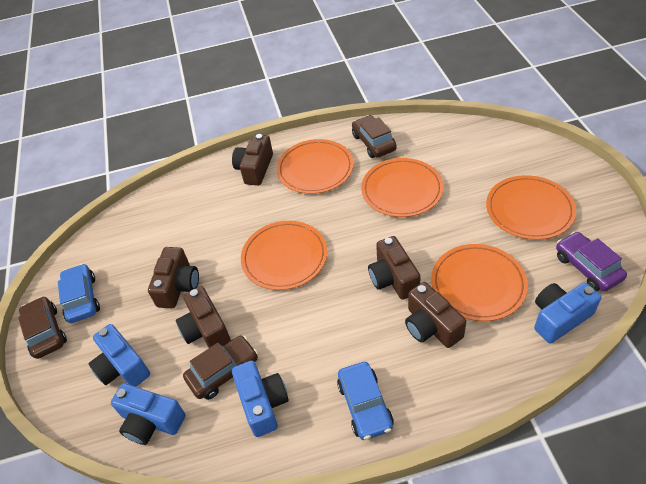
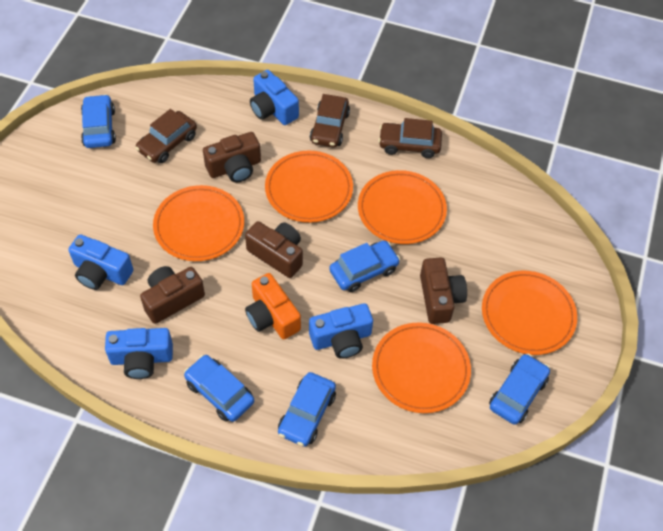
blue car: 2 -> 5
brown camera: 5 -> 4
orange camera: 0 -> 1
purple car: 1 -> 0

